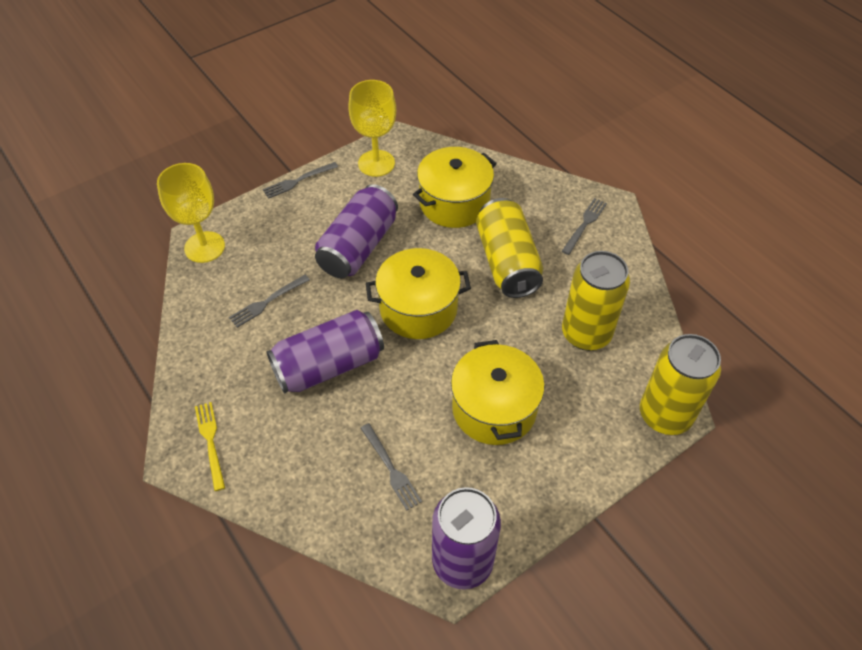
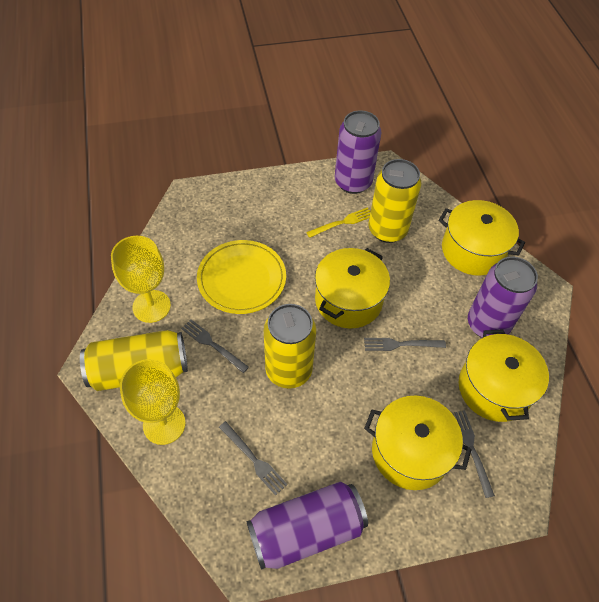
yellow plate: 0 -> 1
yellow pot: 3 -> 4

